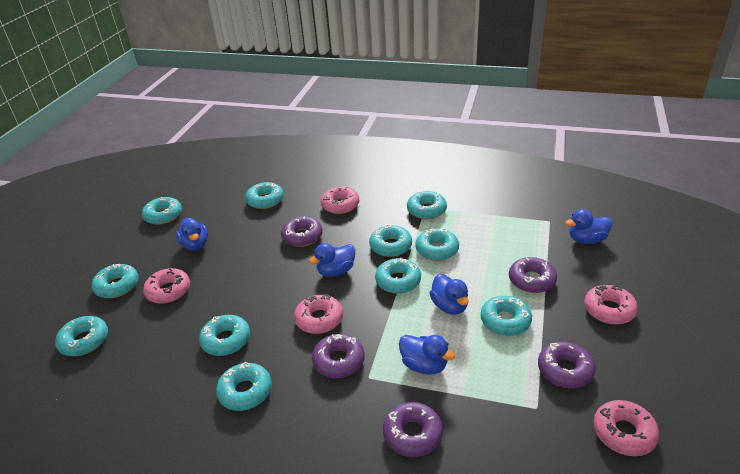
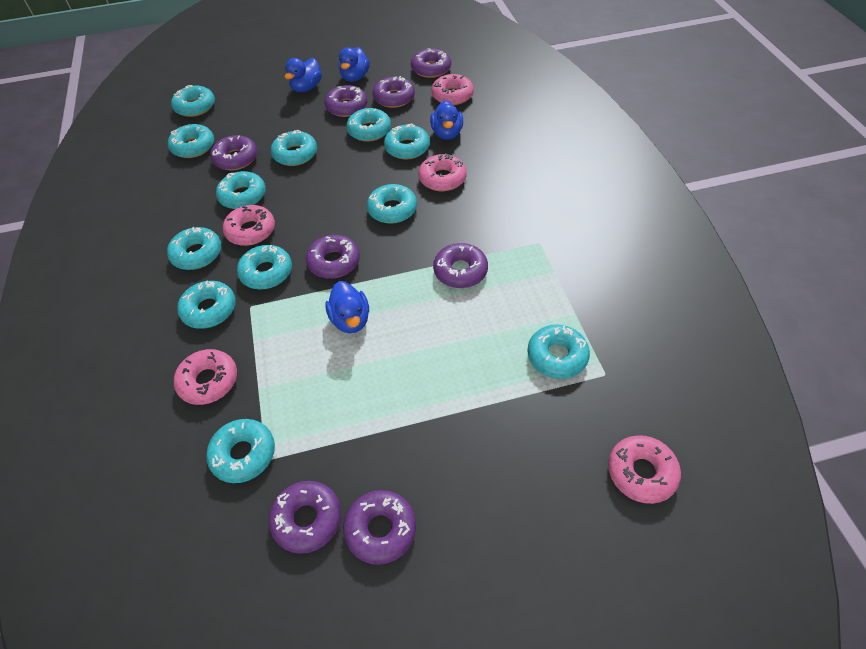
blue duck: 5 -> 4
purple donut: 5 -> 8
turquoise donut: 11 -> 12

